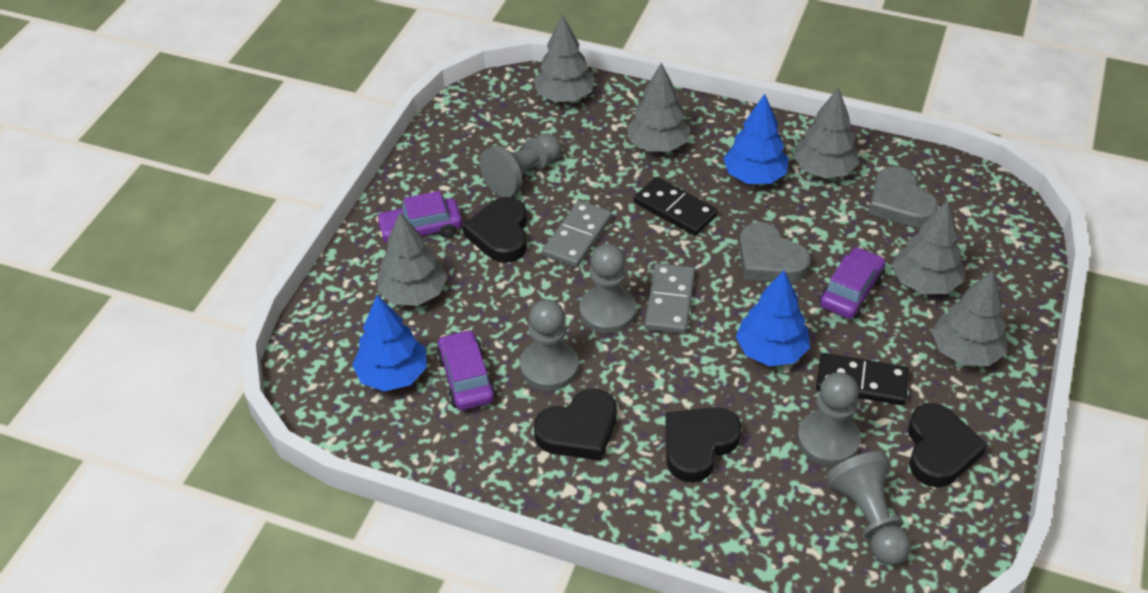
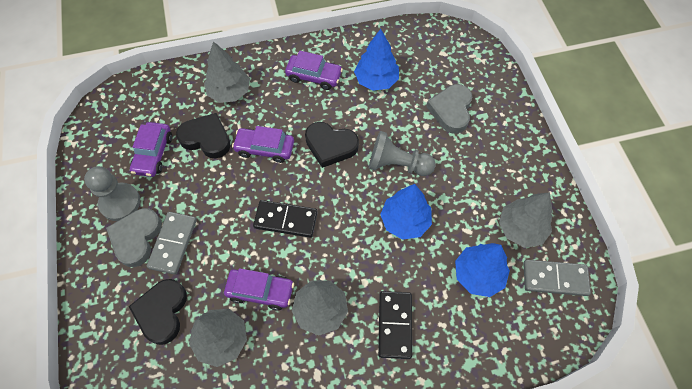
black heart: 4 -> 3
grey pawn: 5 -> 2
grey tree: 6 -> 4
purple car: 3 -> 4

